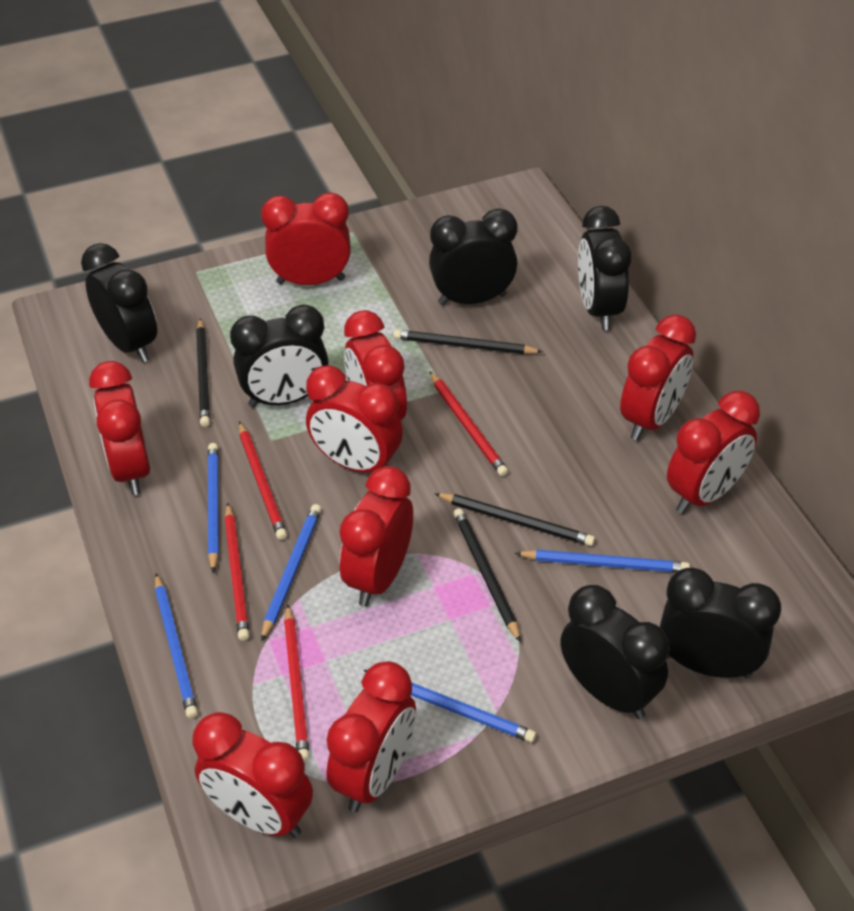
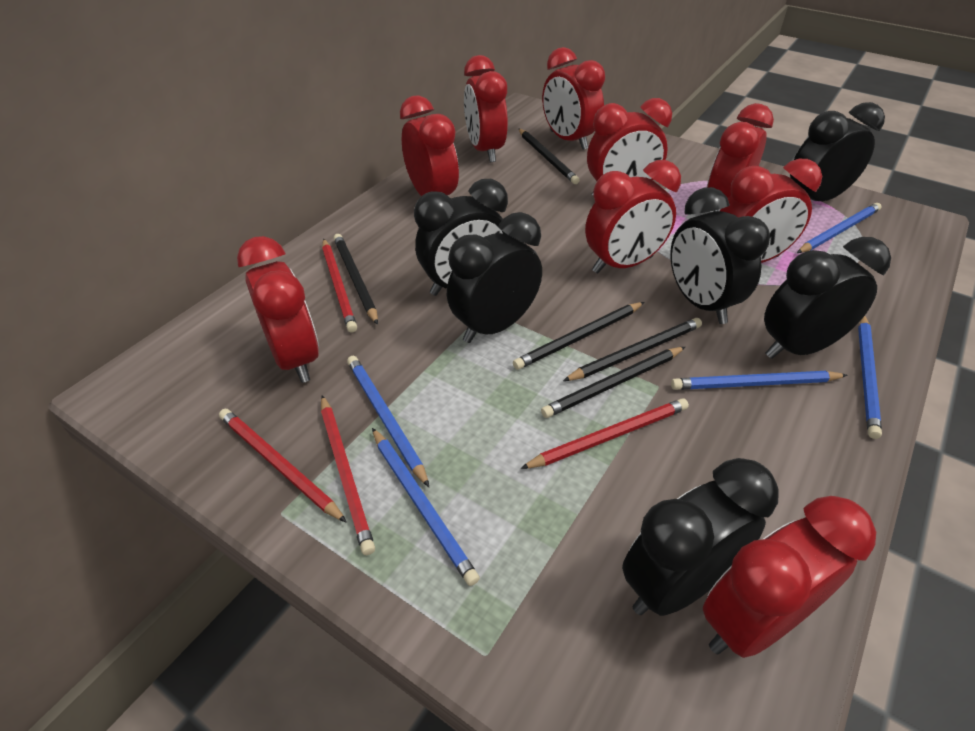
black pencil: 4 -> 5

